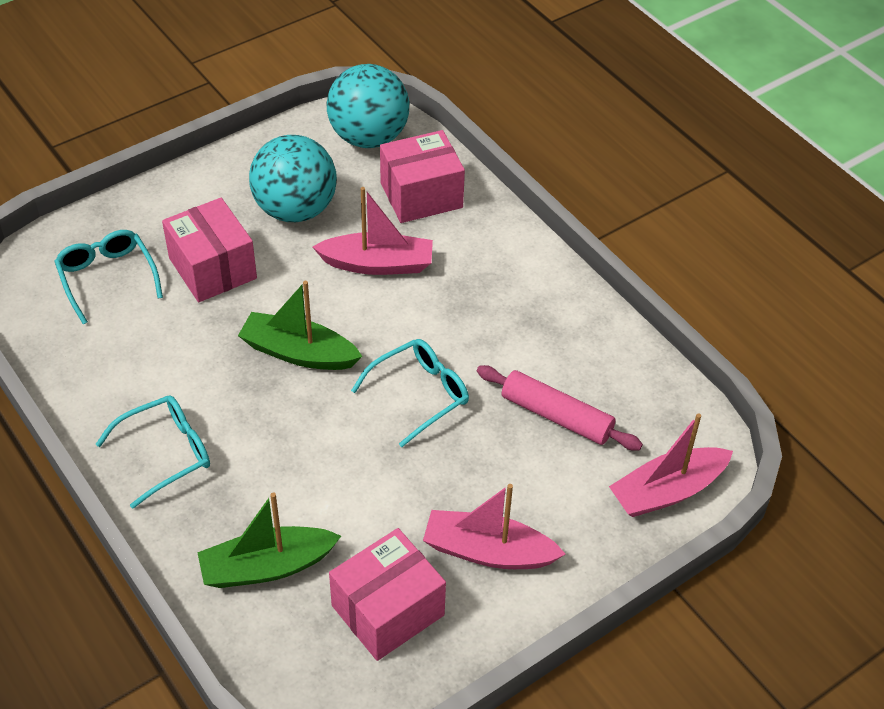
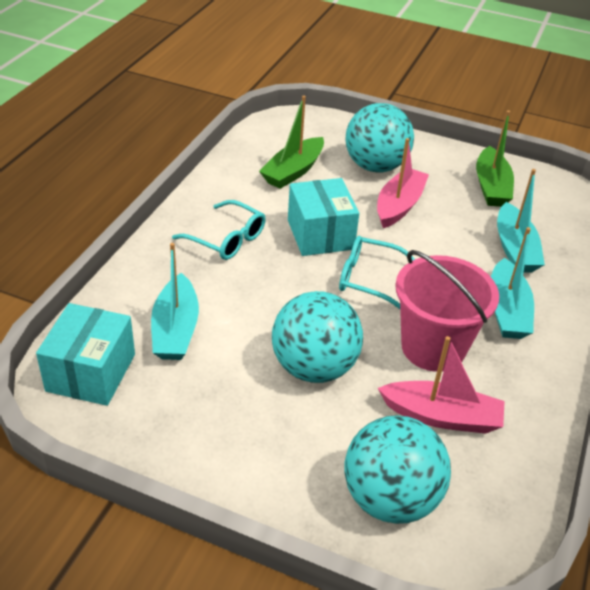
pink boat: 3 -> 2
pink box: 3 -> 0
pink bucket: 0 -> 1
pink rolling pin: 1 -> 0
turquoise ball: 2 -> 3
turquoise boat: 0 -> 3
turquoise box: 0 -> 2
turquoise glasses: 3 -> 2

